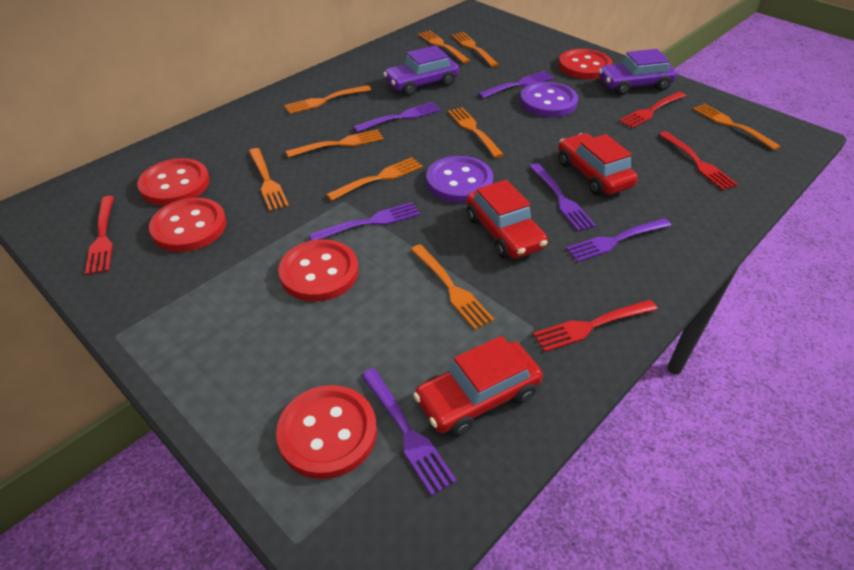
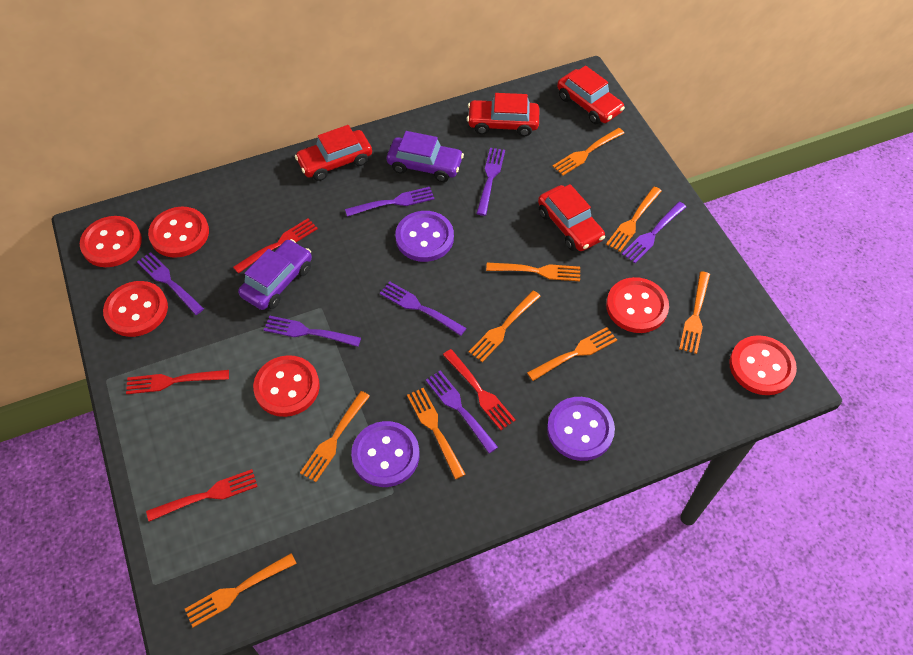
purple button: 2 -> 3
purple fork: 6 -> 7
red button: 5 -> 6
red car: 3 -> 4

